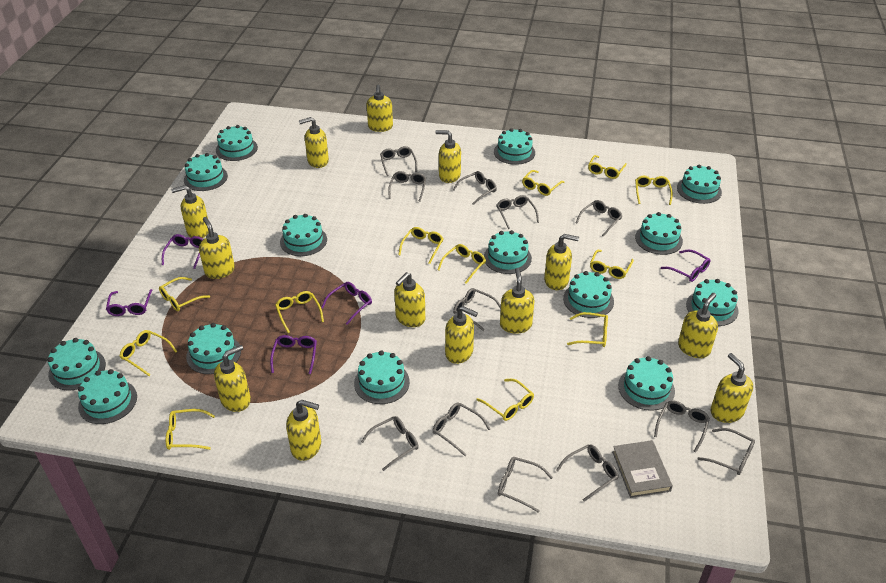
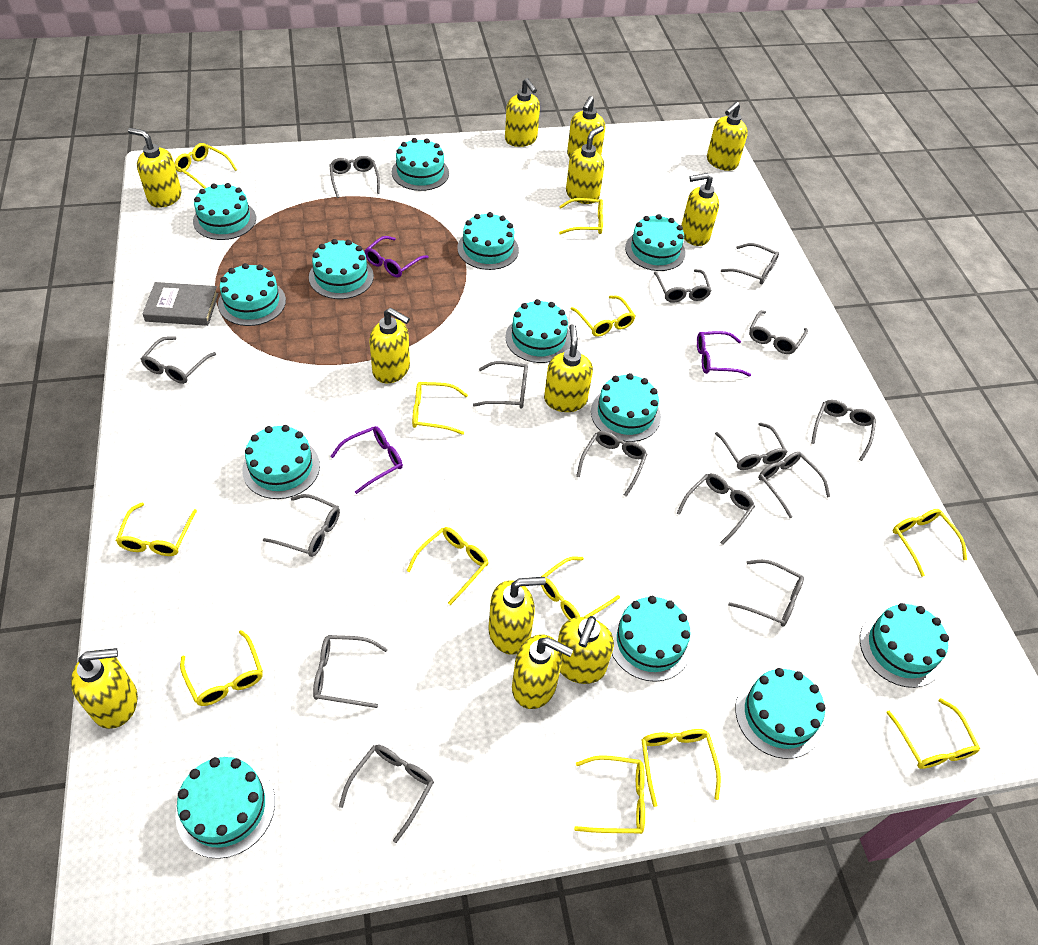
grey glasses: 12 -> 15
purple glasses: 5 -> 3
turquoise cake: 14 -> 13
yellow soap dispenser: 13 -> 12

